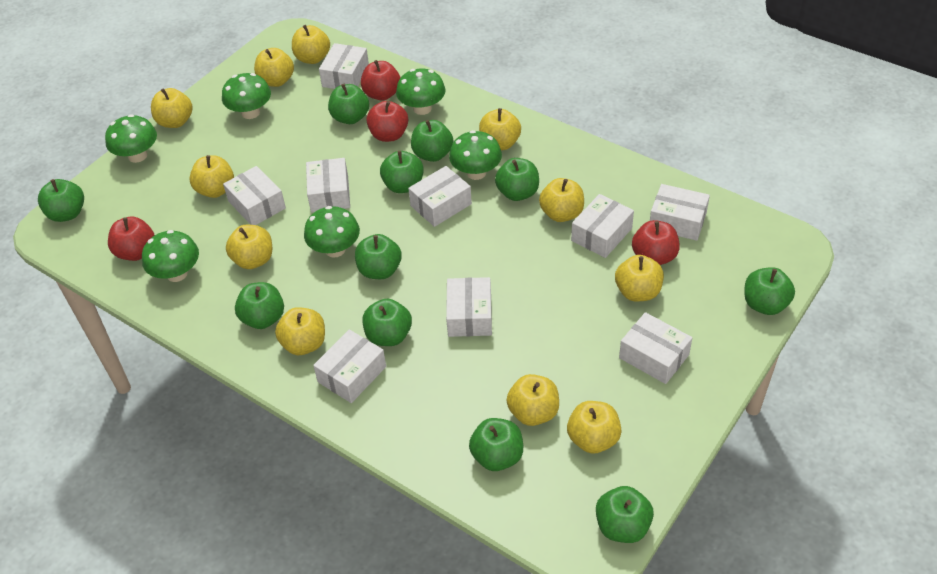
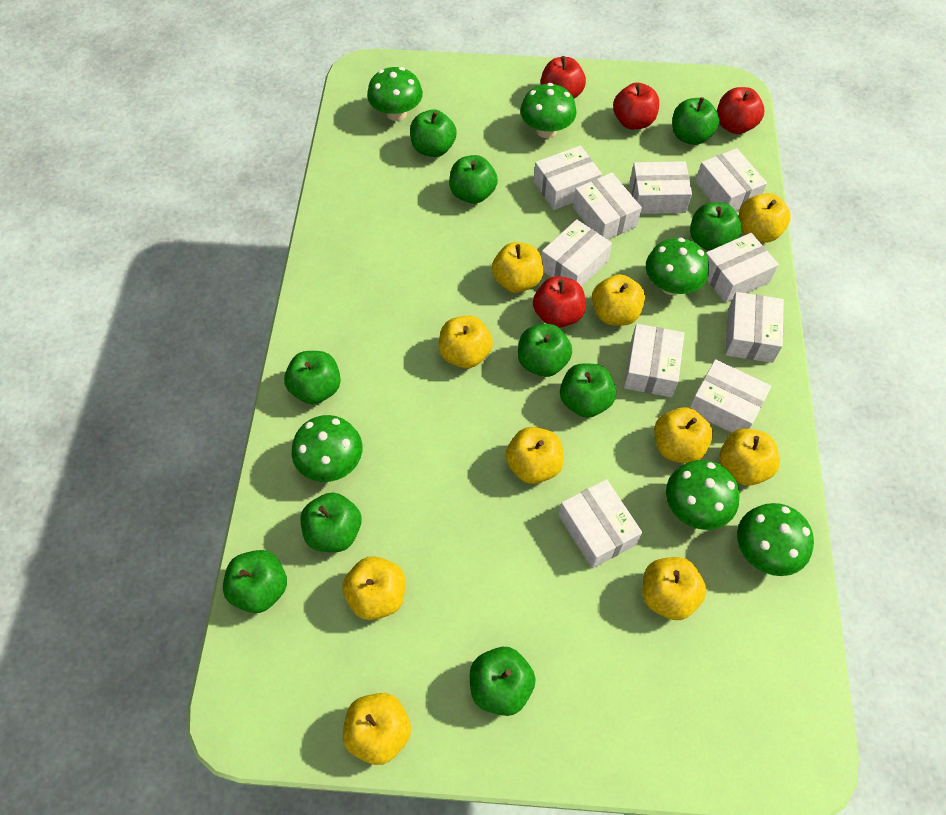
green apple: 11 -> 10
white box: 9 -> 10
yellow apple: 11 -> 10

